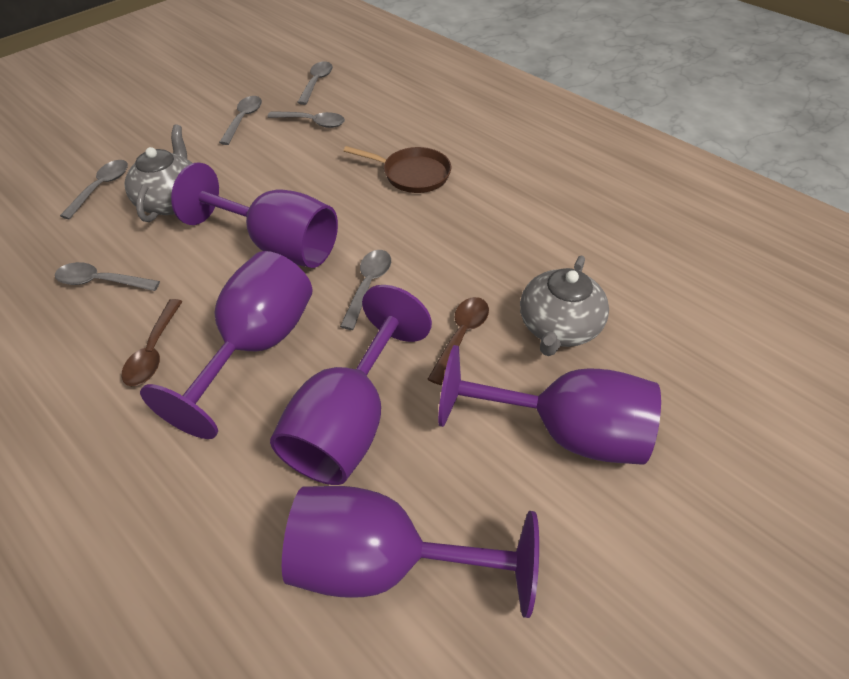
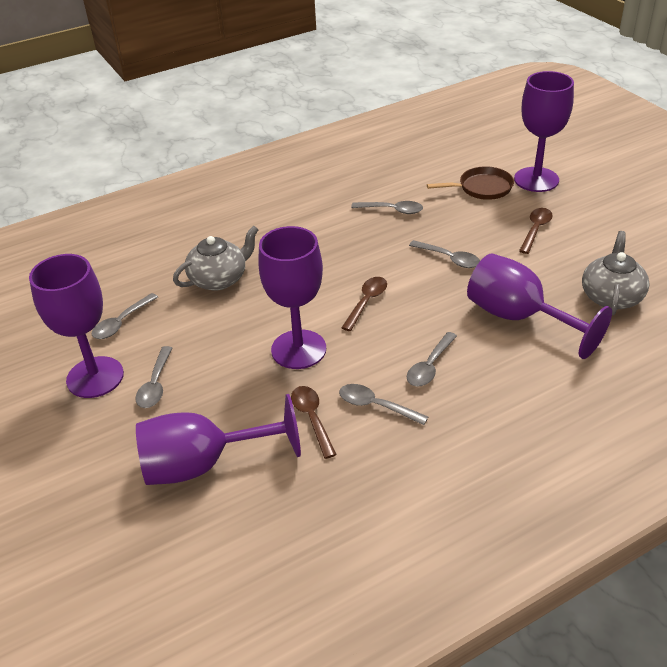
brown spoon: 2 -> 3

